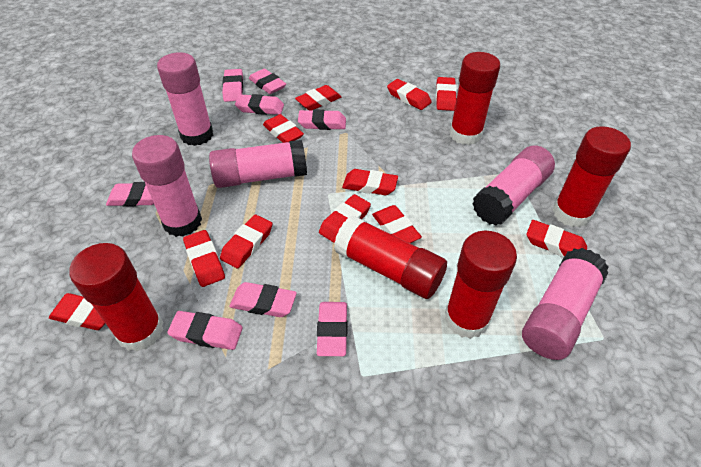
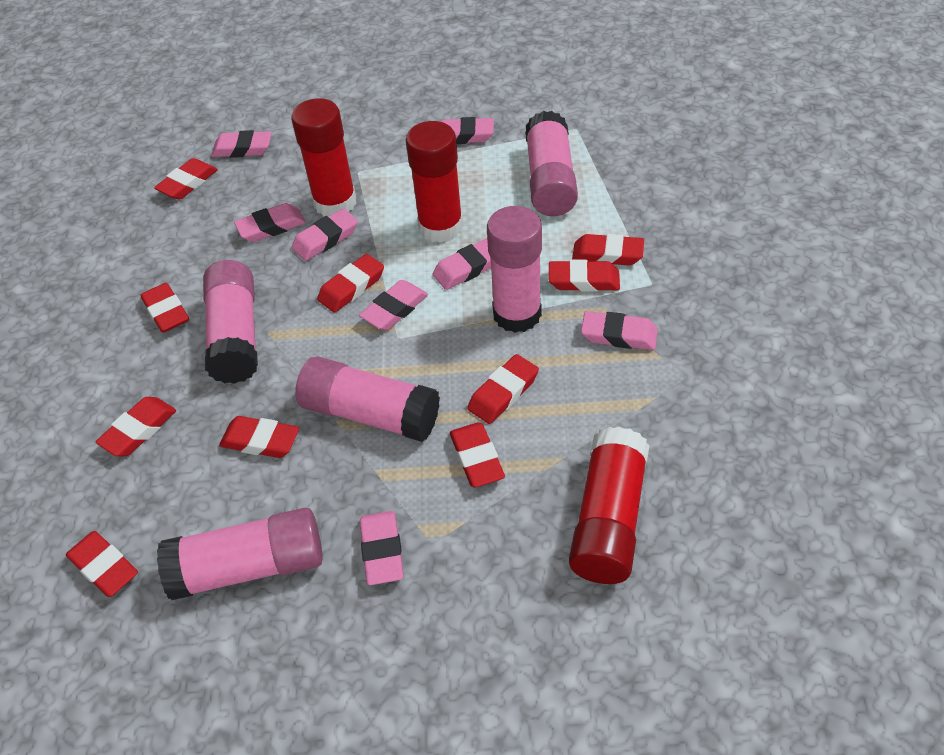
red eraser: 11 -> 10
red glue stick: 5 -> 3

